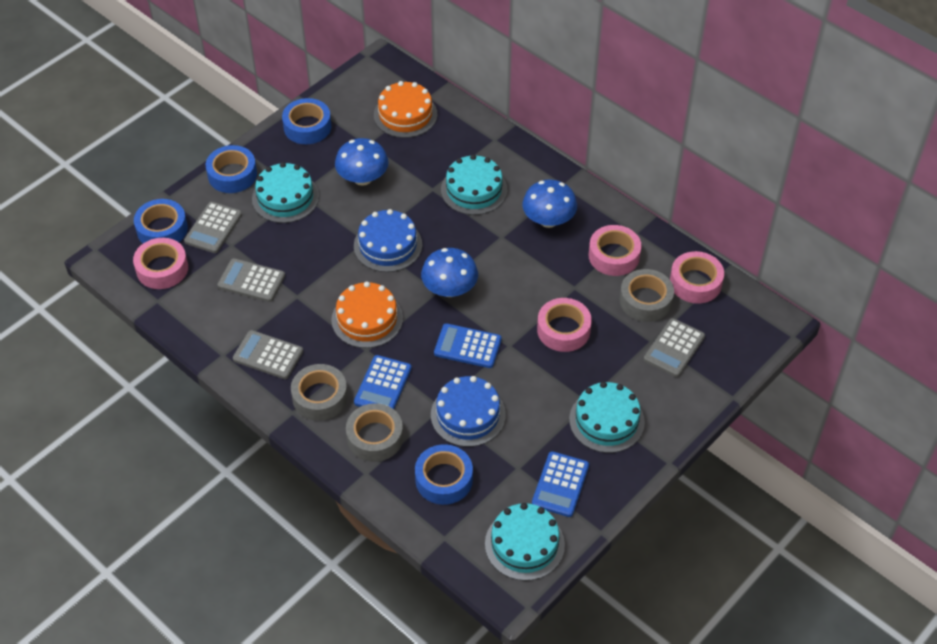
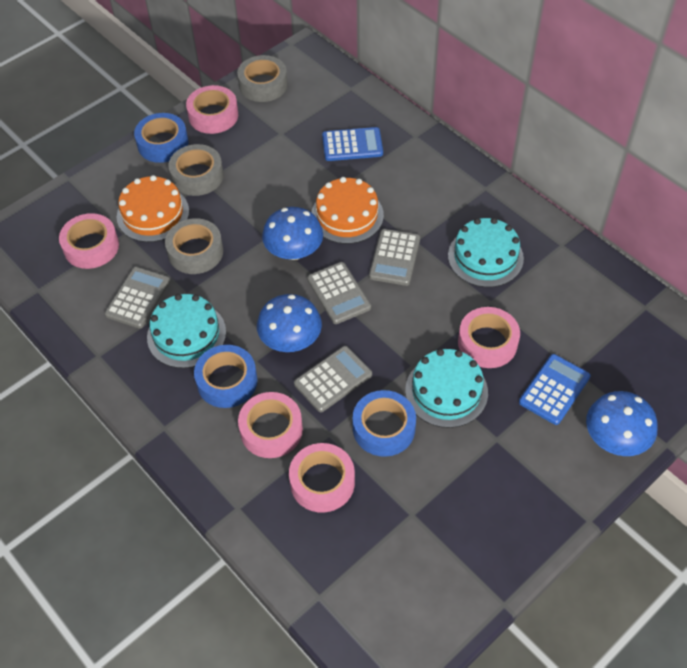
blue cake: 2 -> 0
blue calculator: 3 -> 2
blue tape: 4 -> 3
pink tape: 4 -> 5
turquoise cake: 4 -> 3

